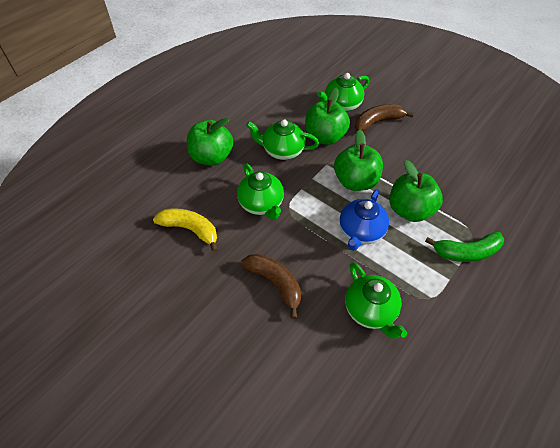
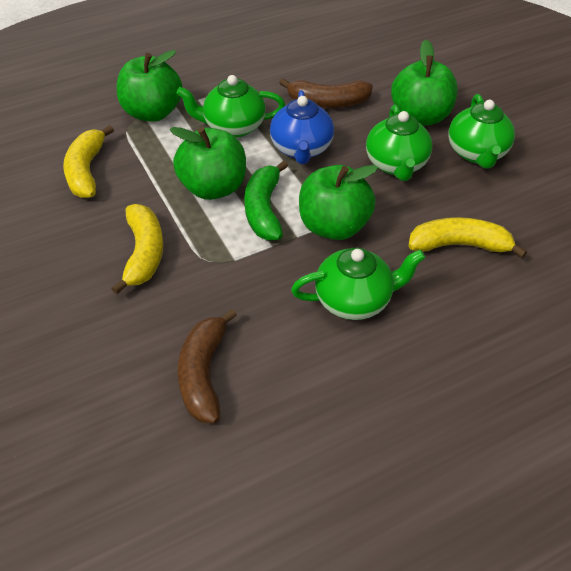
yellow banana: 1 -> 3

